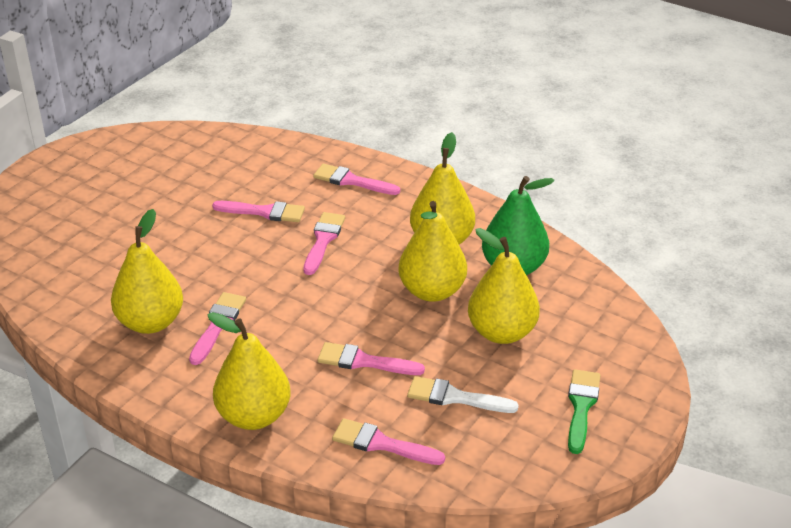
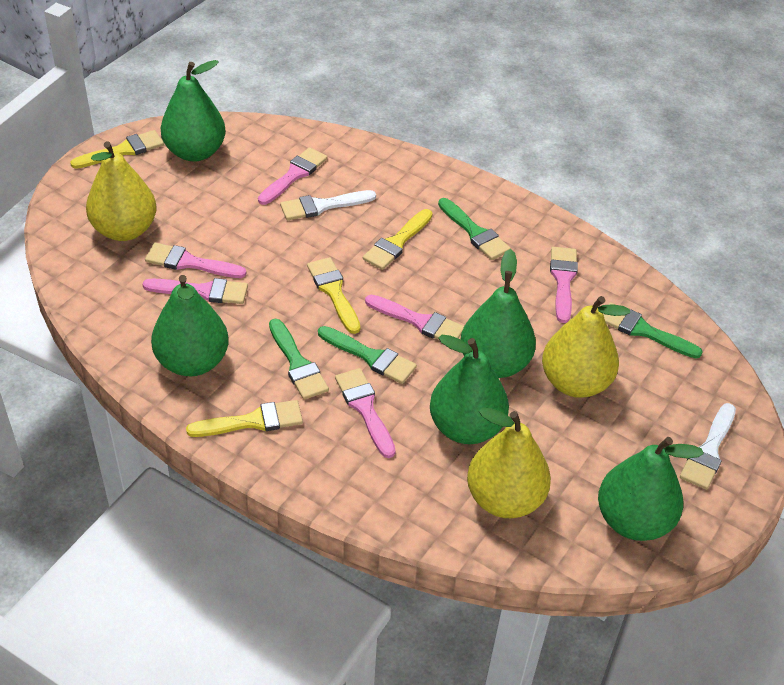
green brush: 1 -> 4
green pear: 1 -> 5
white brush: 1 -> 2
yellow brush: 0 -> 4
yellow pear: 5 -> 3

